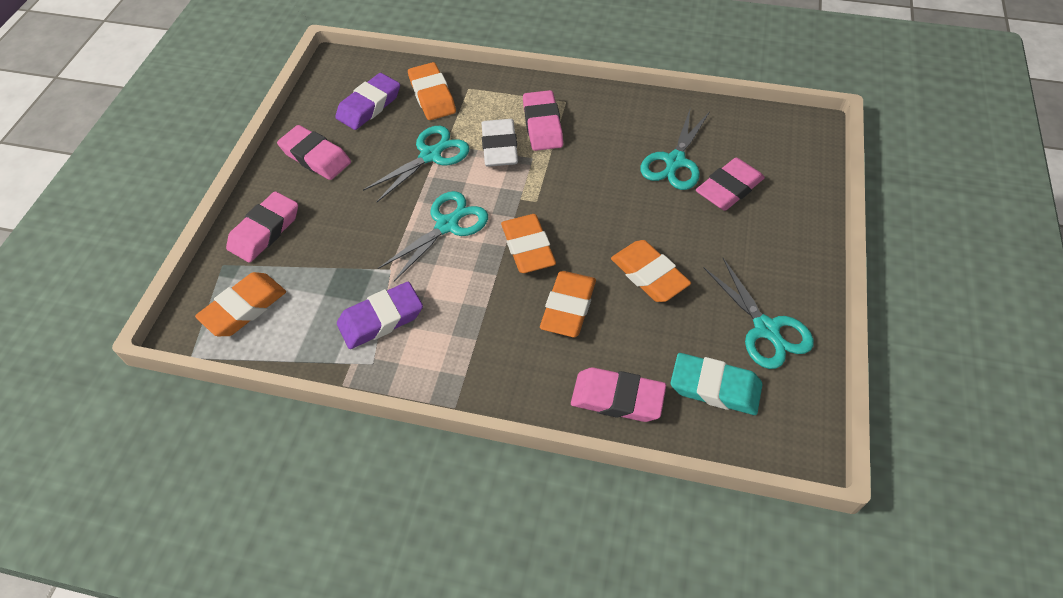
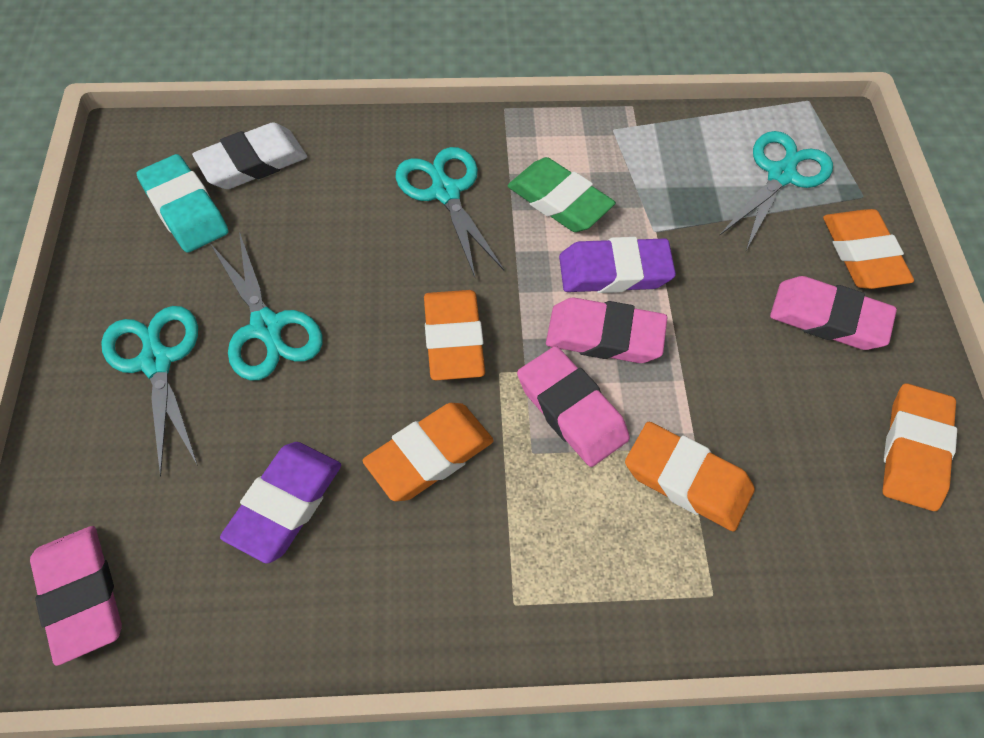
green eraser: 0 -> 1
pink eraser: 5 -> 4

